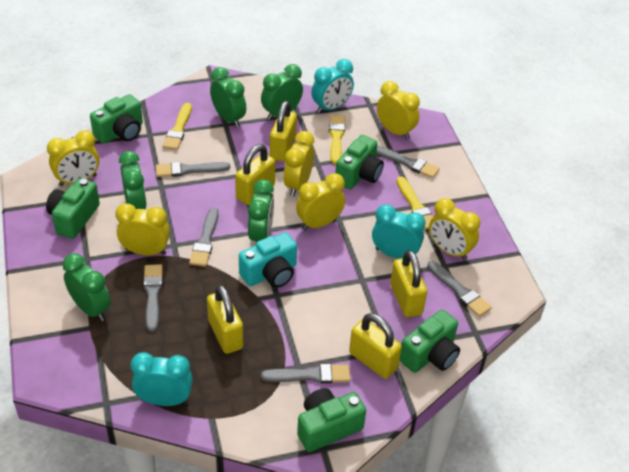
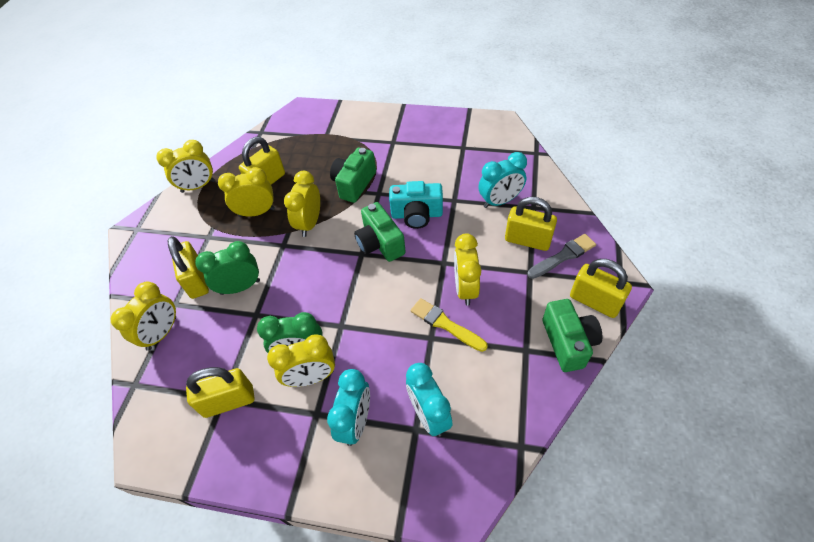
green camera: 5 -> 3
green clock: 5 -> 2
grey brush: 6 -> 1
yellow brush: 3 -> 1

